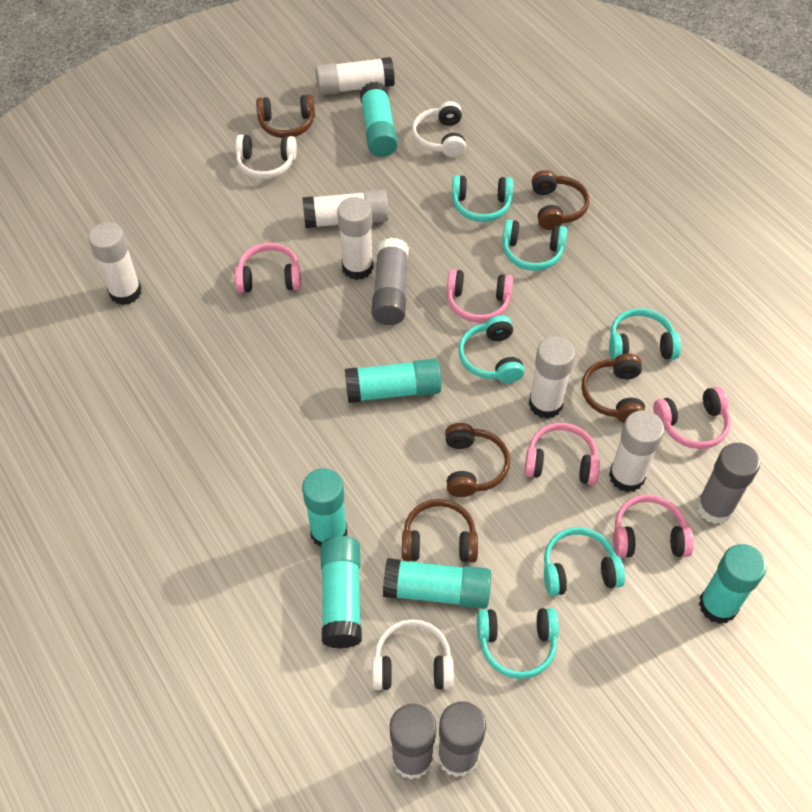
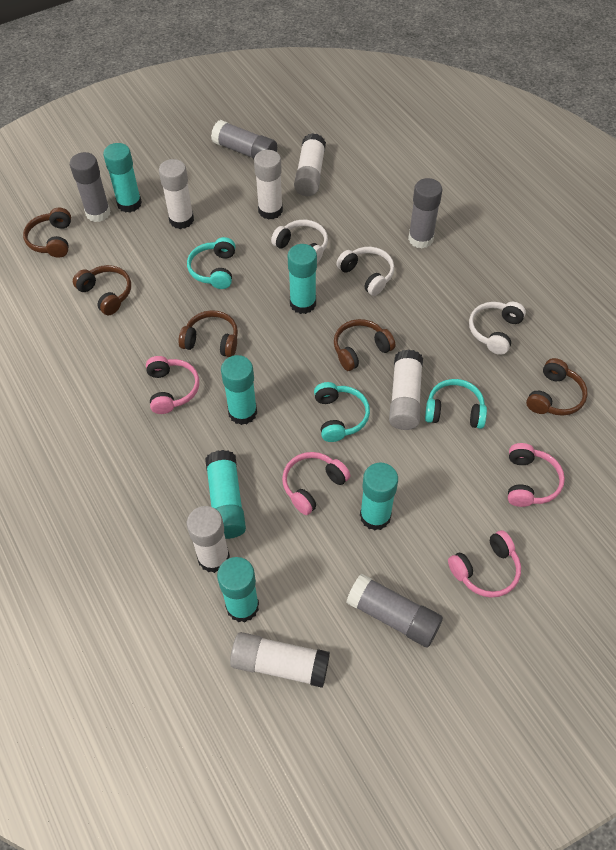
pink headphones: 5 -> 4
turquoise headphones: 6 -> 3

